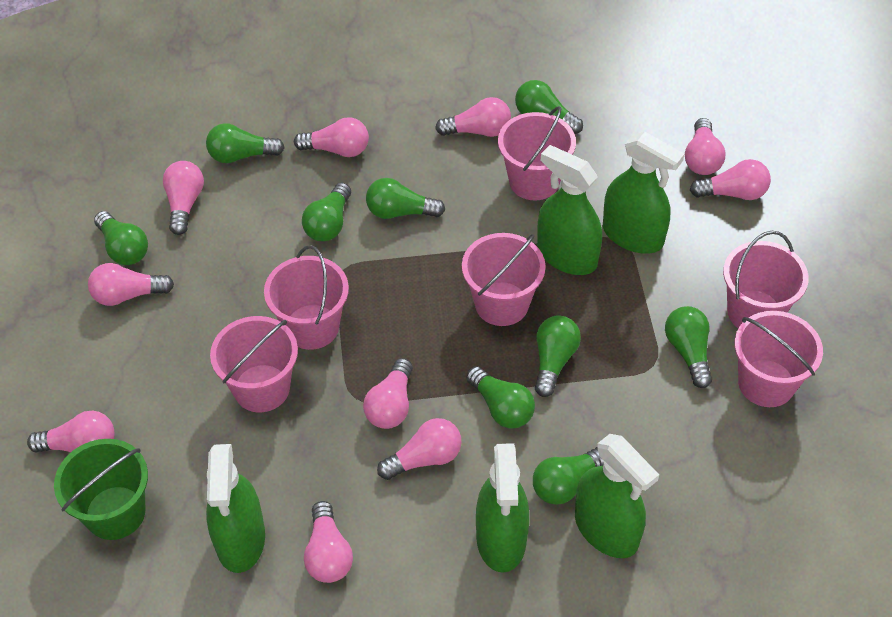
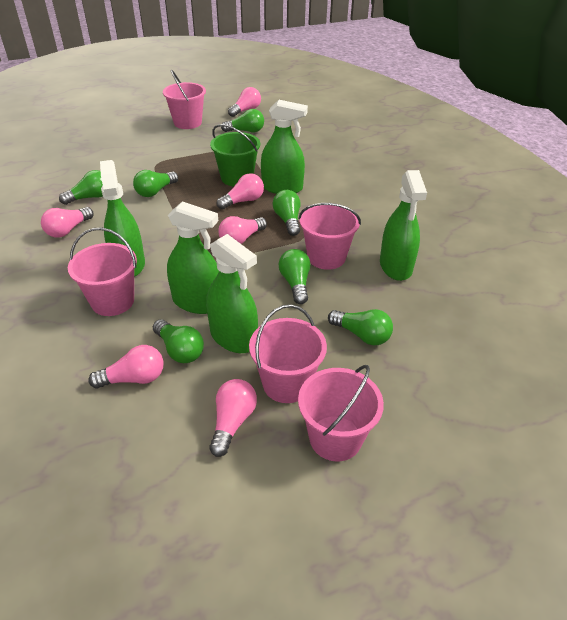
green light bulb: 9 -> 7
pink bucket: 6 -> 5
pink light bulb: 10 -> 6

